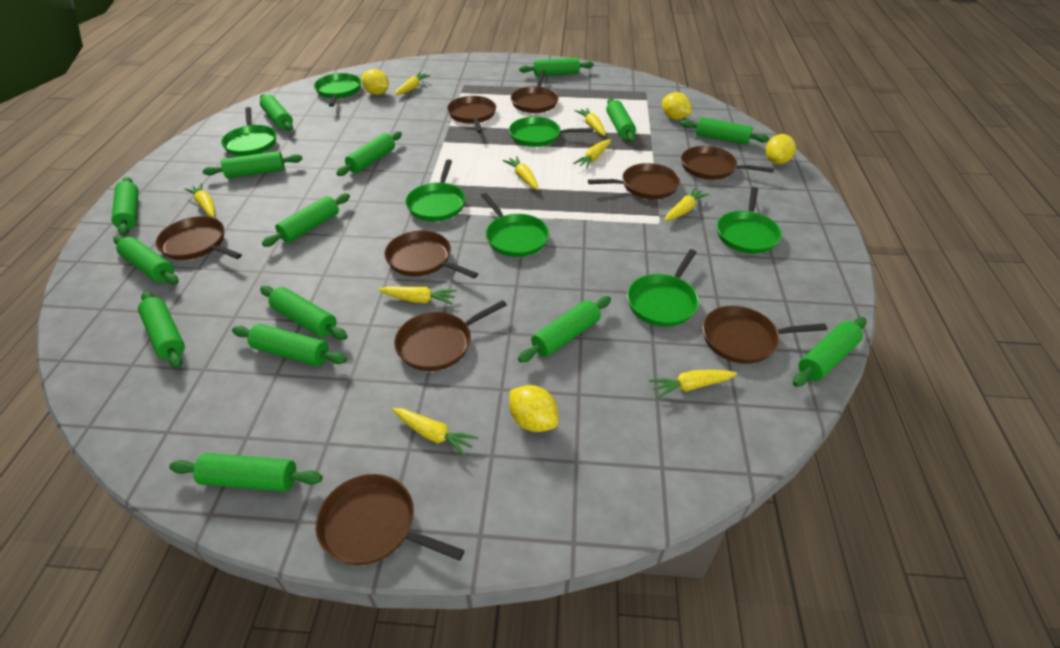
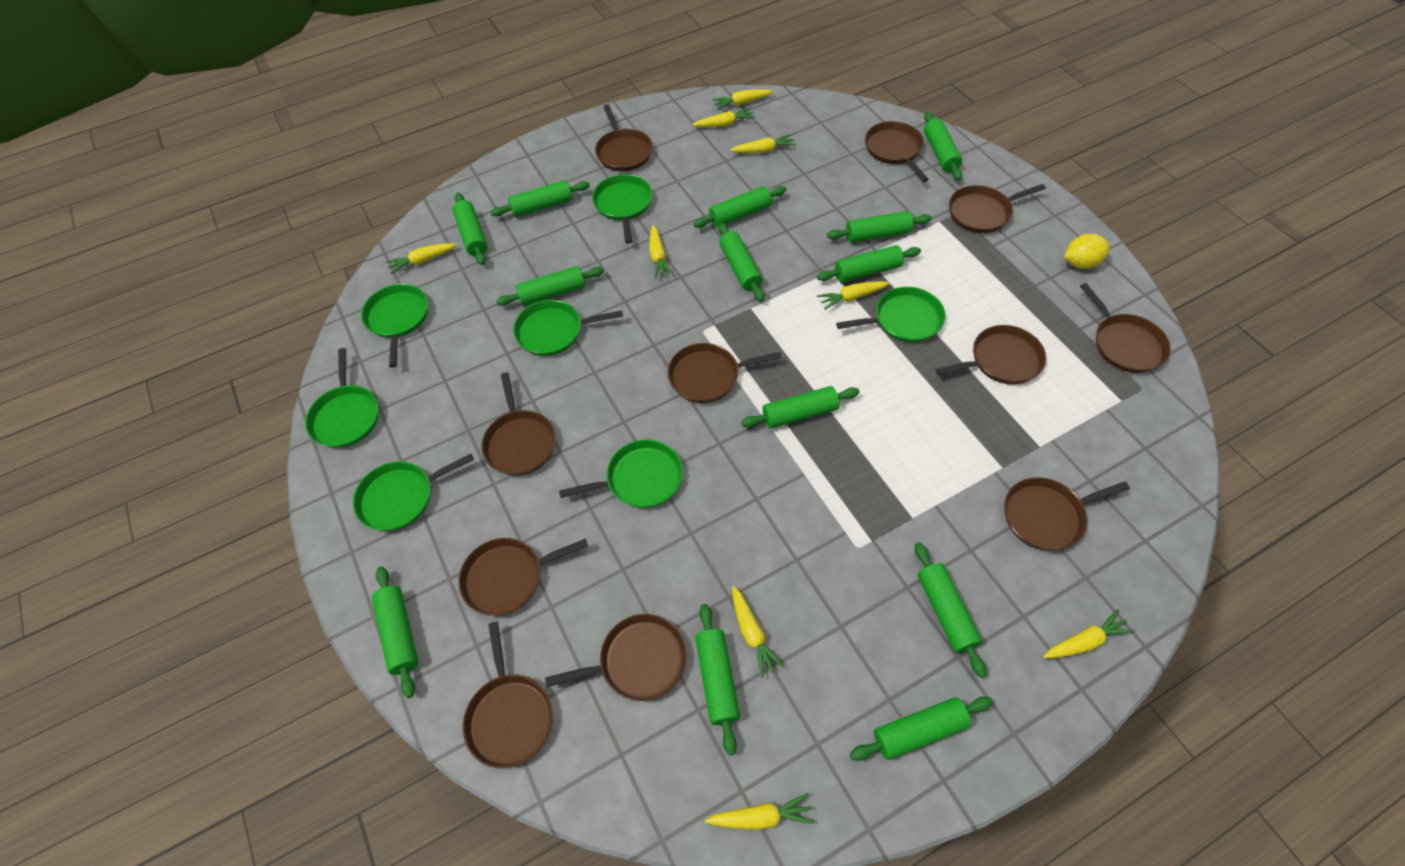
brown pan: 9 -> 11
green rolling pin: 15 -> 13
yellow lemon: 4 -> 1

